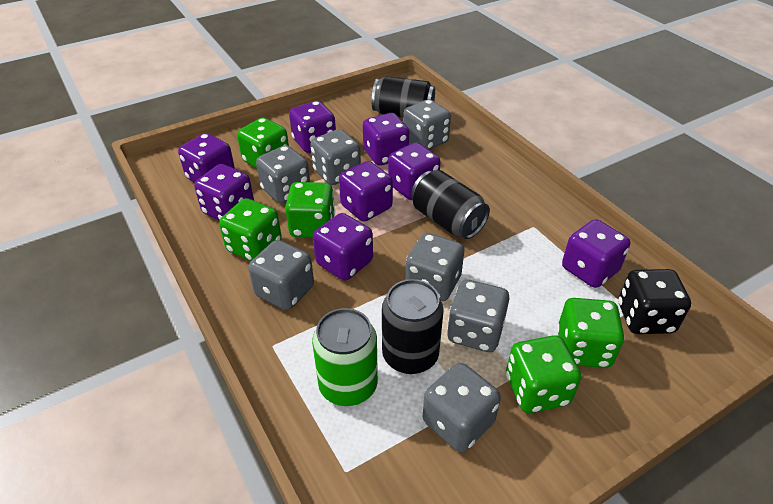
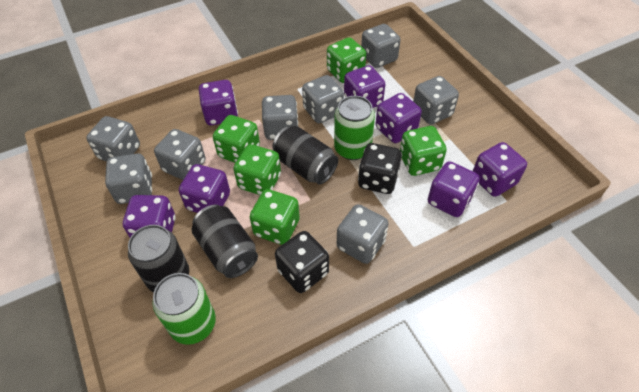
black dice: 1 -> 2
green can: 1 -> 2
grey dice: 7 -> 8
purple dice: 8 -> 7

